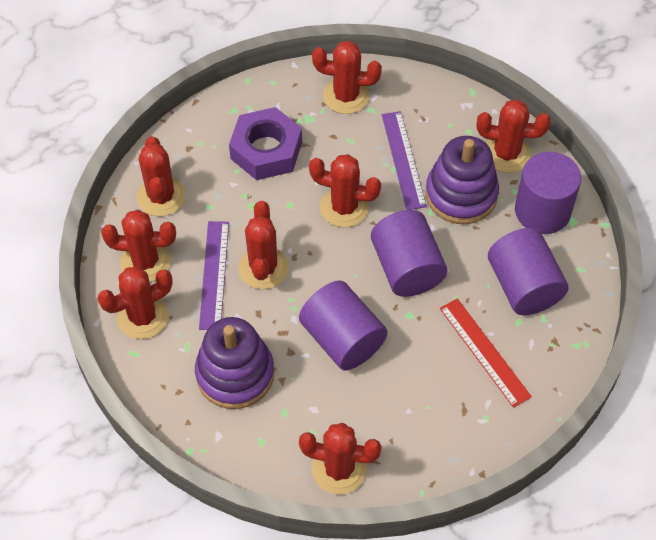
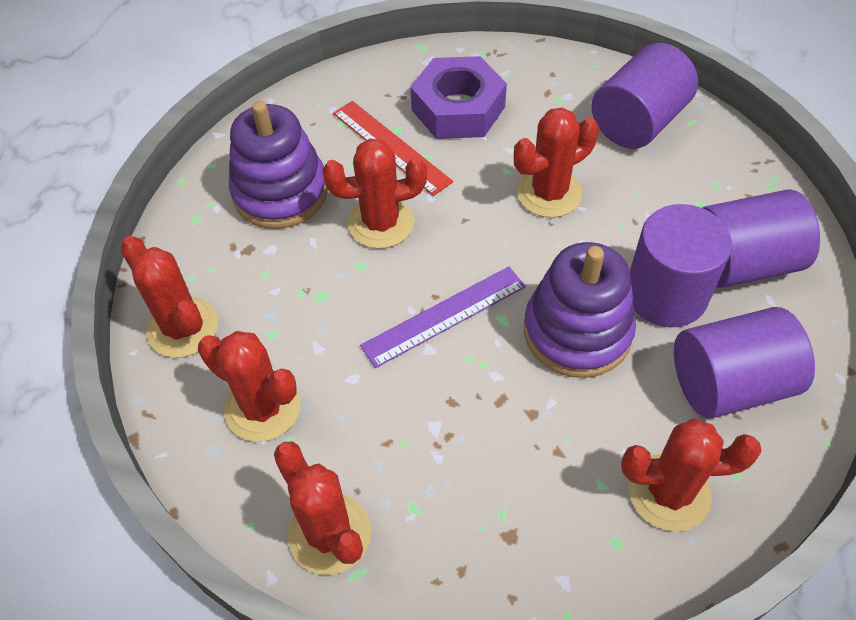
purple ruler: 2 -> 1
red cactus: 8 -> 6

